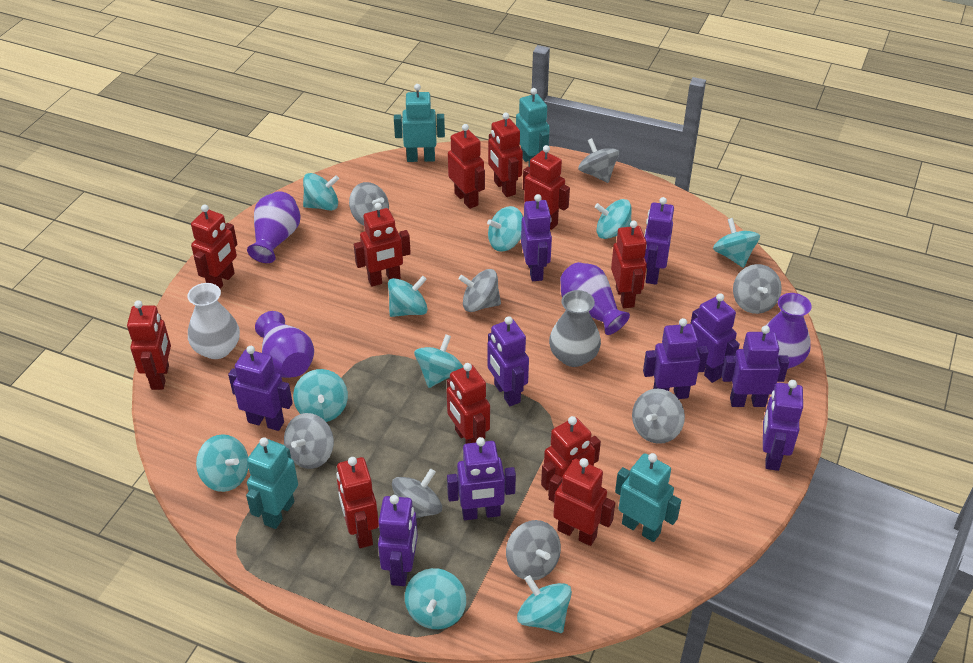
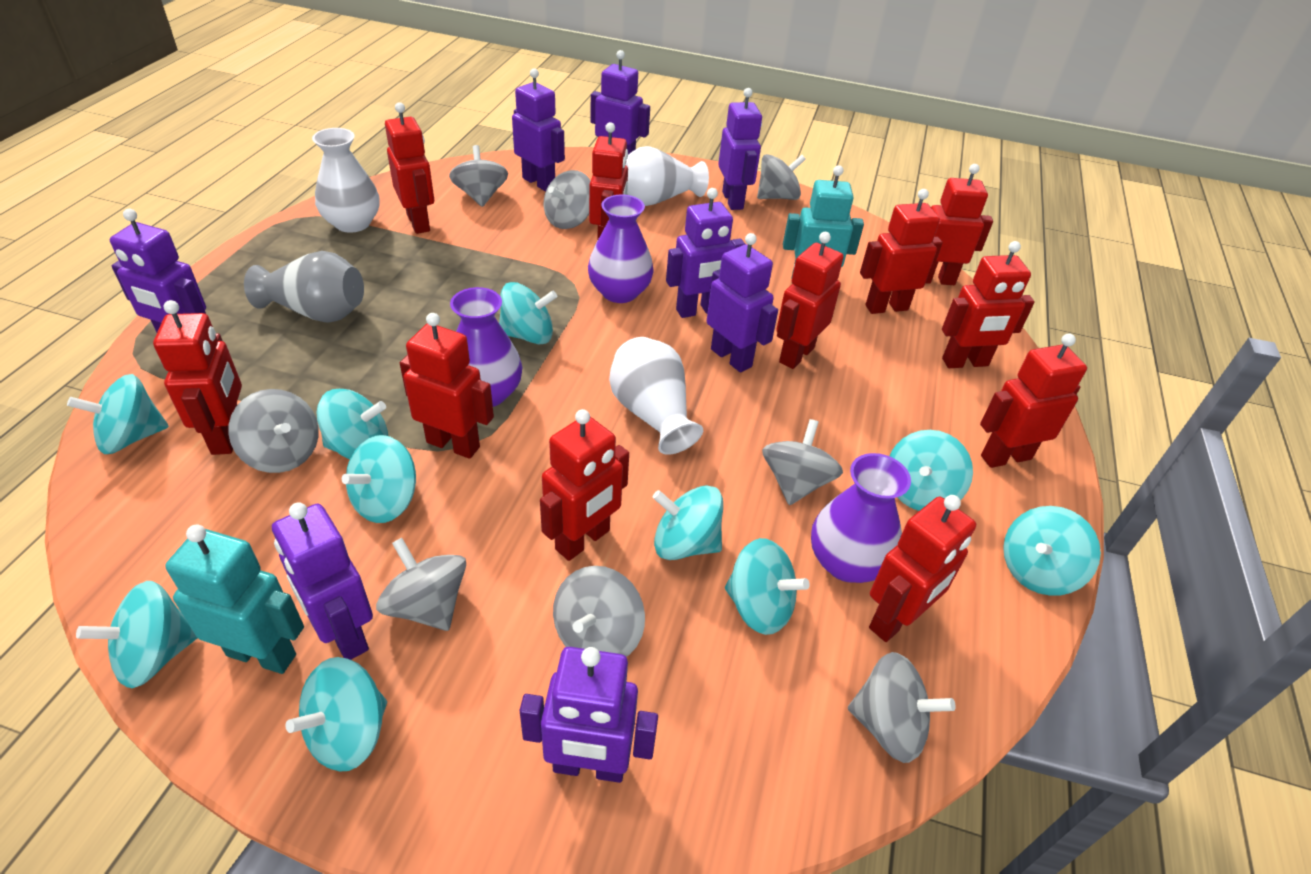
purple robot: 10 -> 8
purple vase: 4 -> 3
turquoise robot: 4 -> 2
white vase: 1 -> 3

